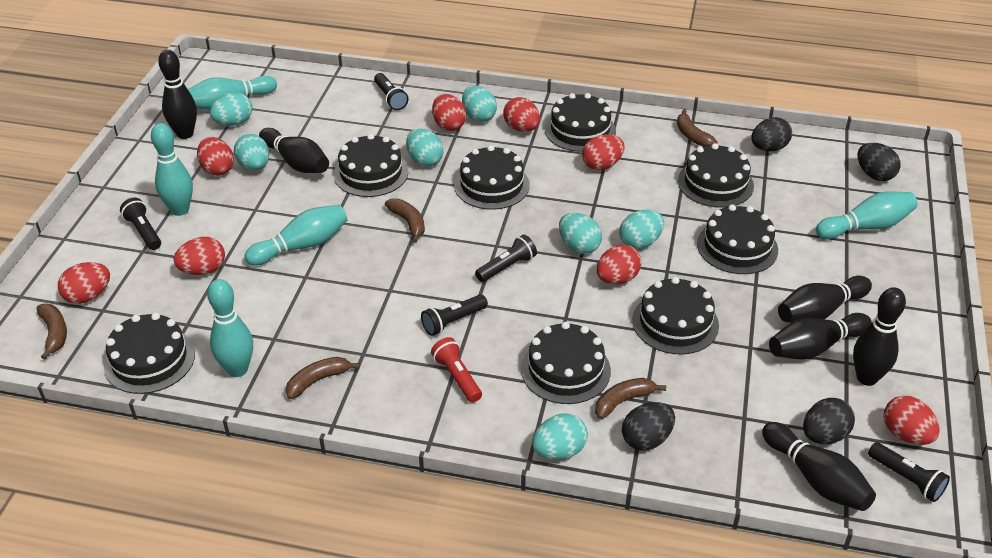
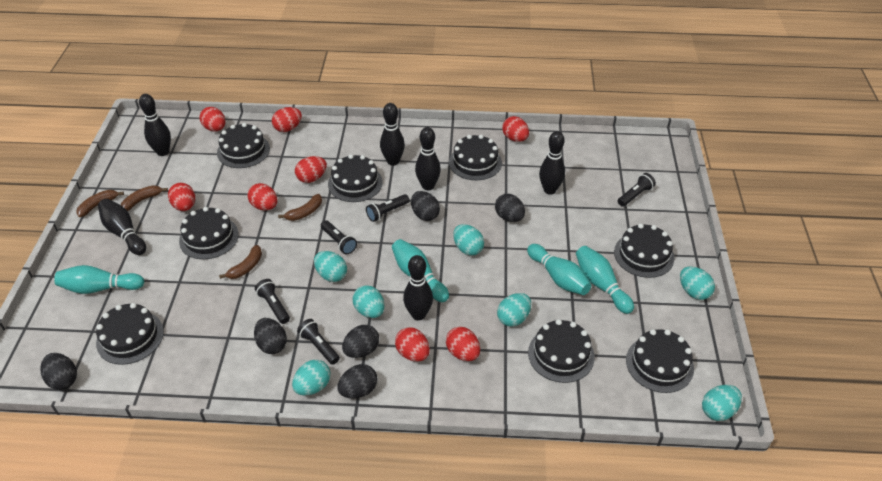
black egg: 4 -> 6
brown banana: 5 -> 4
red flashlight: 1 -> 0
turquoise bowling pin: 5 -> 4

